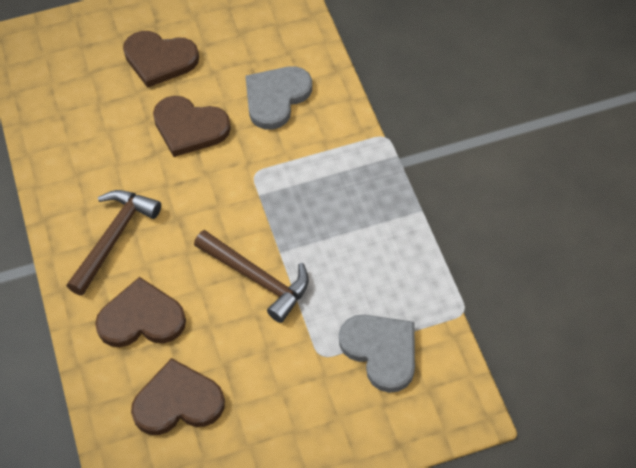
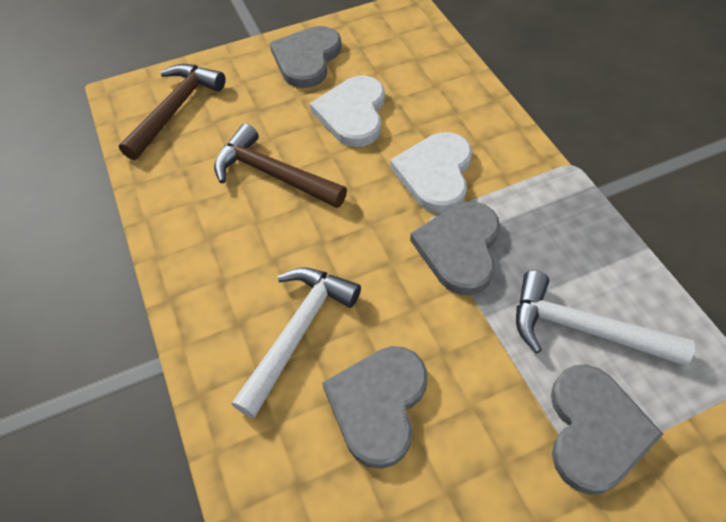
brown heart: 4 -> 0
grey heart: 2 -> 4
white hammer: 0 -> 2
white heart: 0 -> 2

